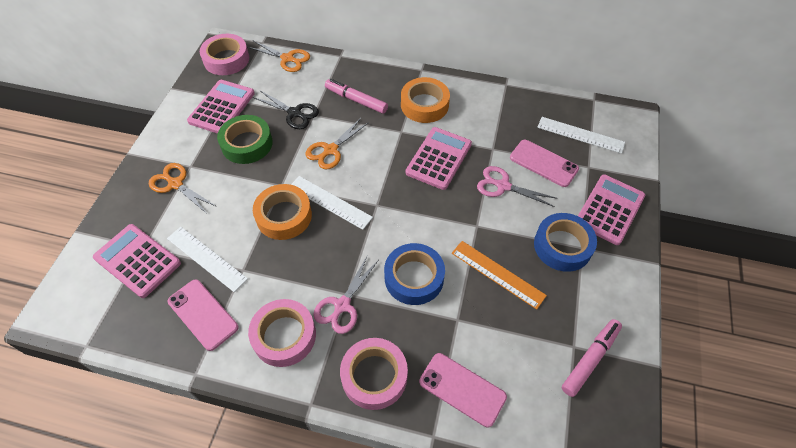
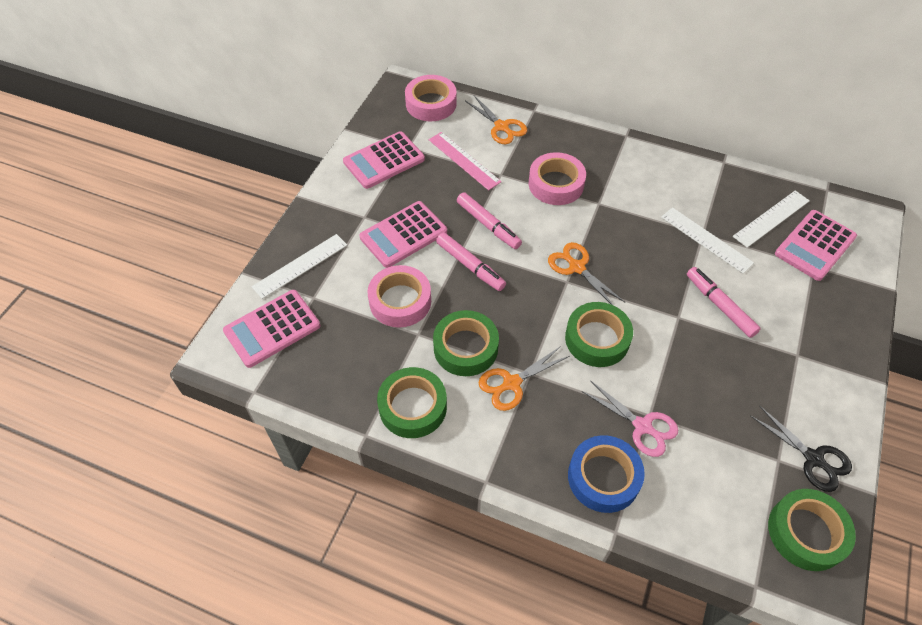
blue tape: 2 -> 1
green tape: 1 -> 4
orange ruler: 1 -> 0
orange tape: 2 -> 0
pink marker: 2 -> 3
pink phone: 3 -> 0
pink ruler: 0 -> 1
pink scissors: 2 -> 1

